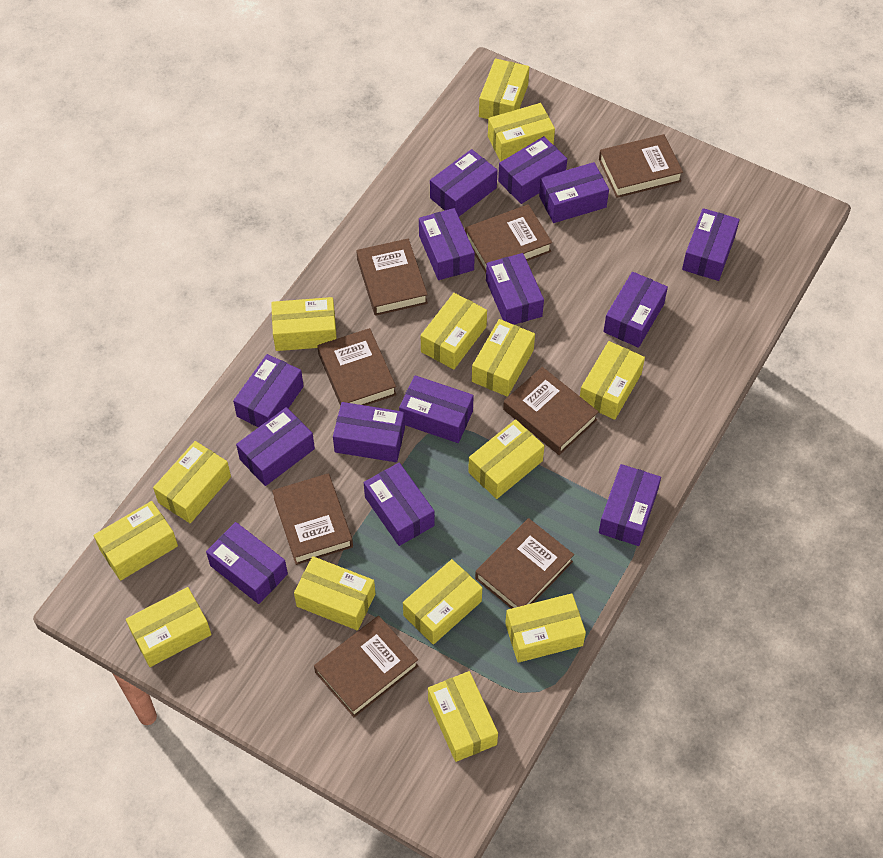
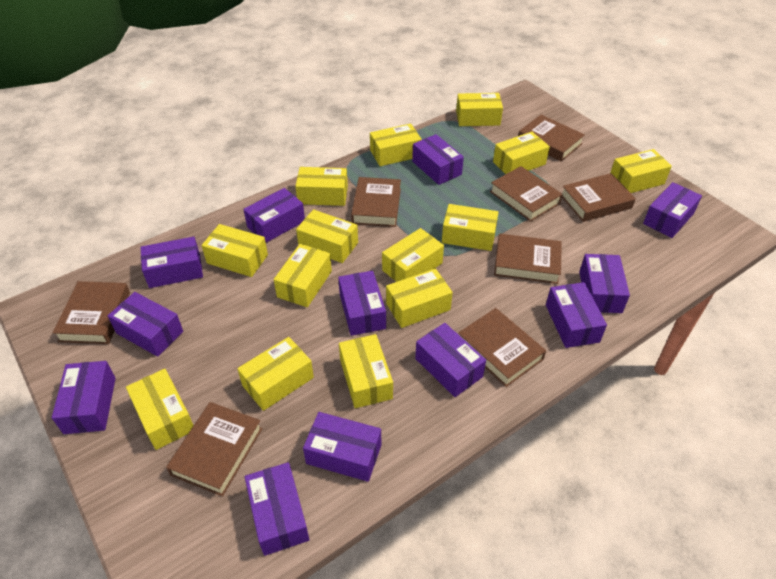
purple box: 14 -> 12

